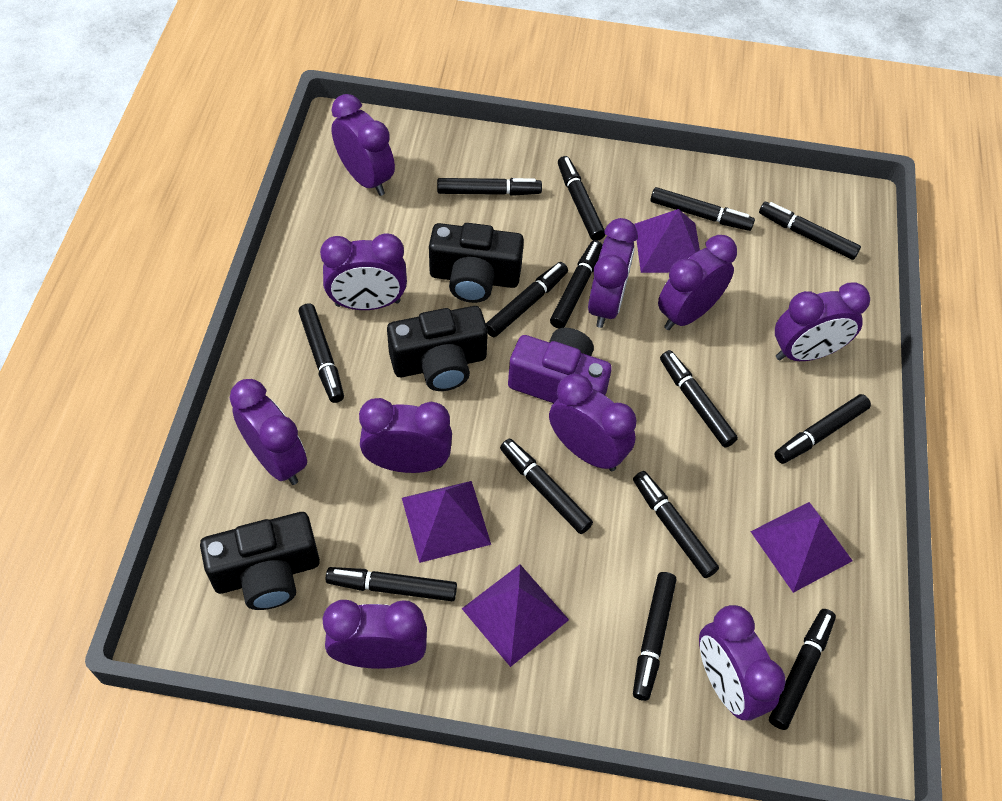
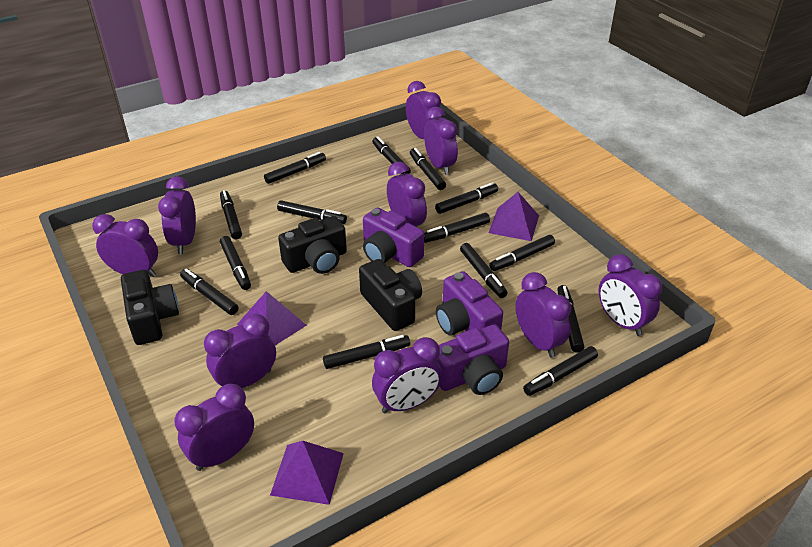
purple camera: 1 -> 3
purple pyramid: 4 -> 3

